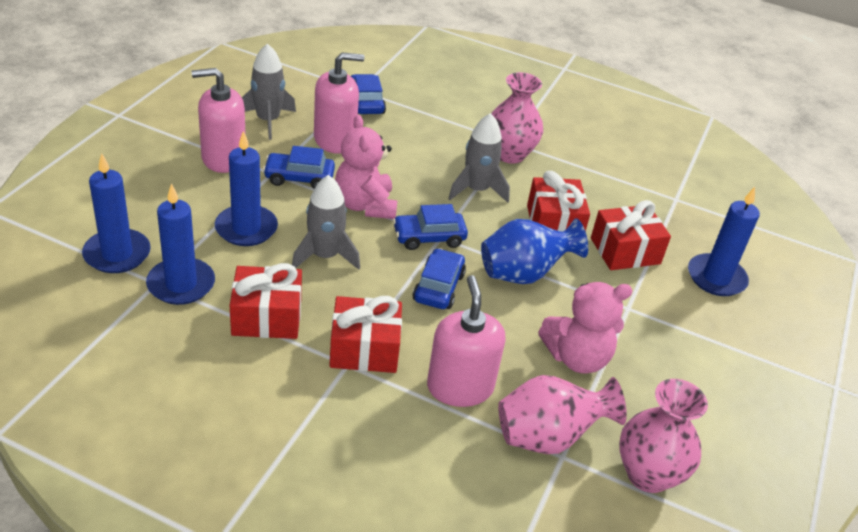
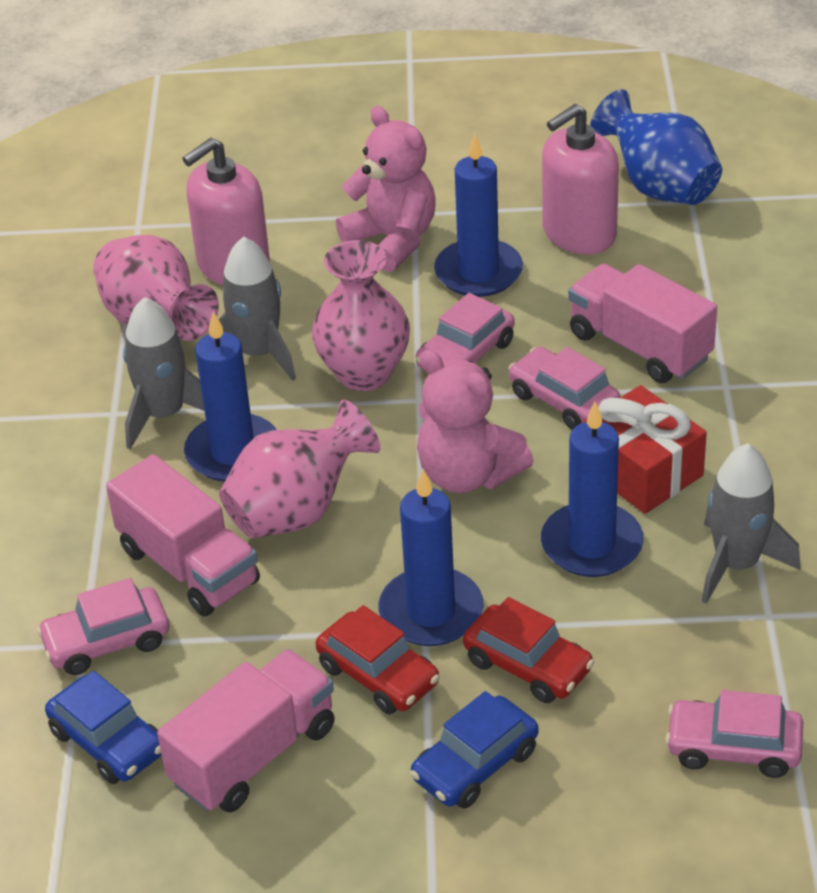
blue car: 4 -> 2
pink car: 0 -> 4
pink soap dispenser: 3 -> 2
pink truck: 0 -> 3
red car: 0 -> 2
red gift: 4 -> 1

